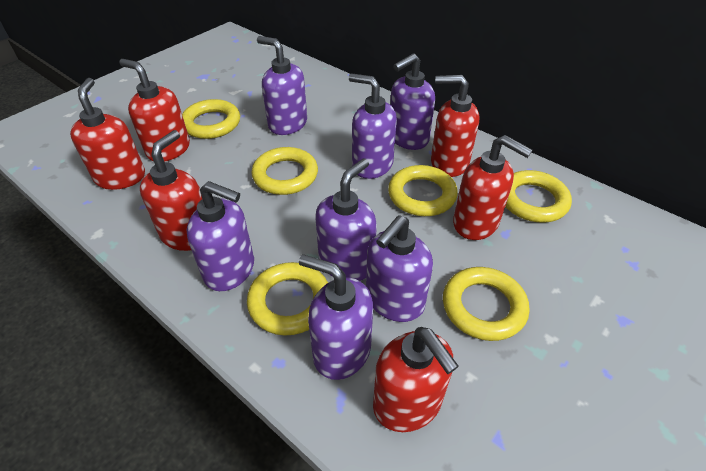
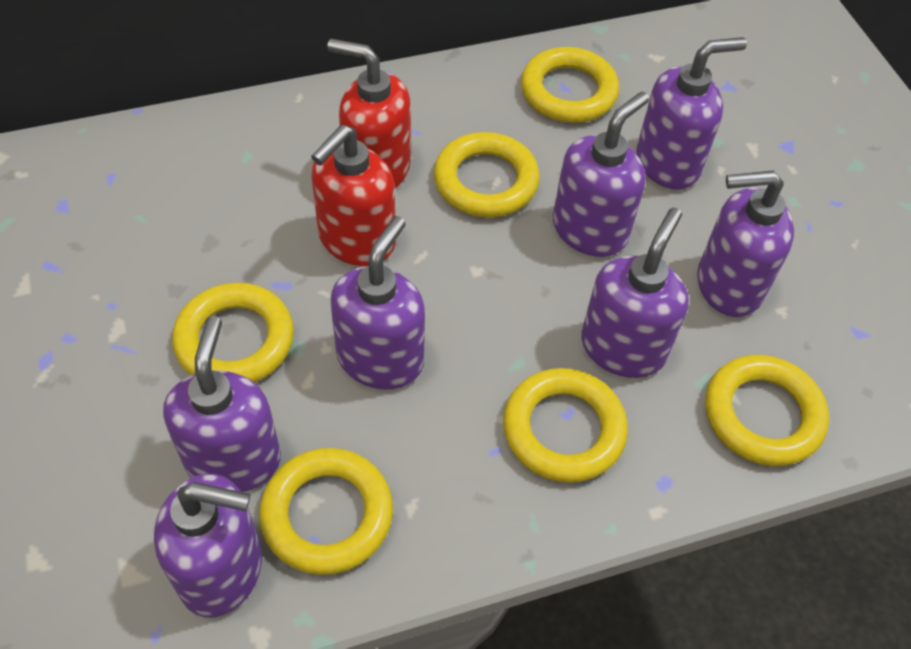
red soap dispenser: 6 -> 2

